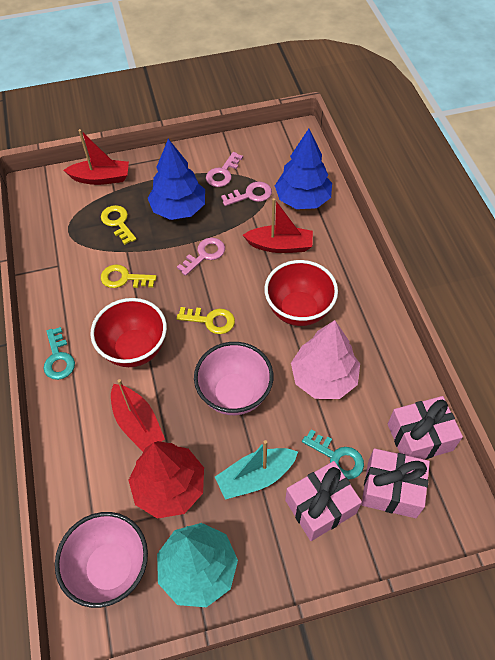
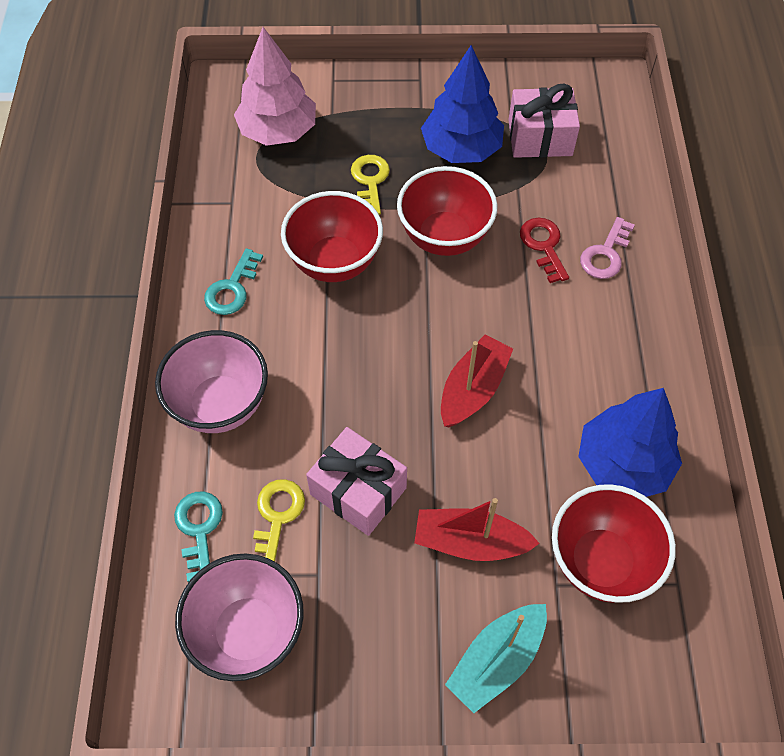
pink gift: 3 -> 2
pink key: 3 -> 1
red boat: 3 -> 2
red bowl: 2 -> 3
red key: 0 -> 1
red tree: 1 -> 0
turquoise tree: 1 -> 0
yellow key: 3 -> 2

